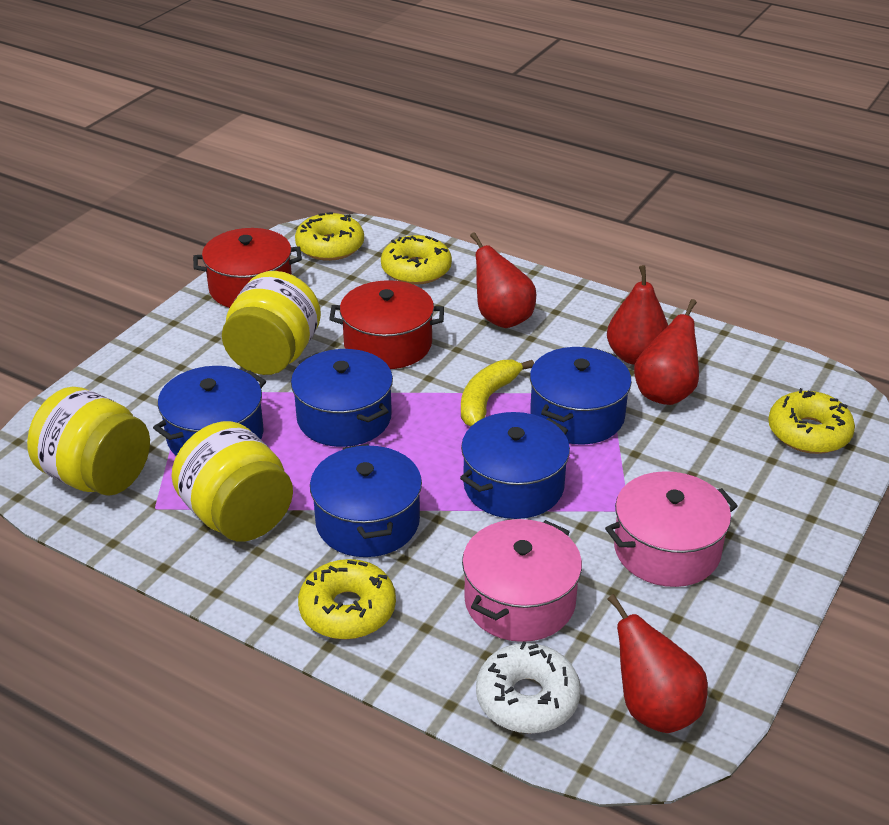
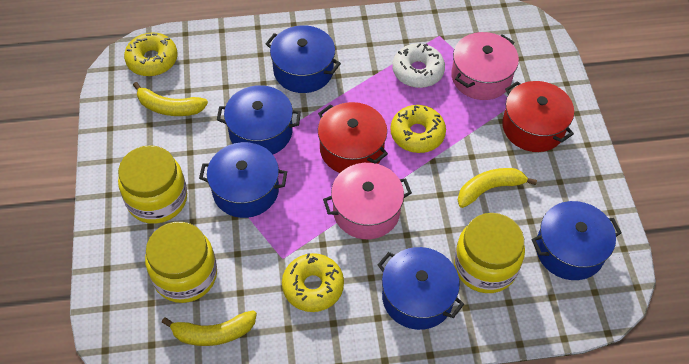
red pear: 4 -> 0
yellow banana: 1 -> 3
yellow donut: 4 -> 3

